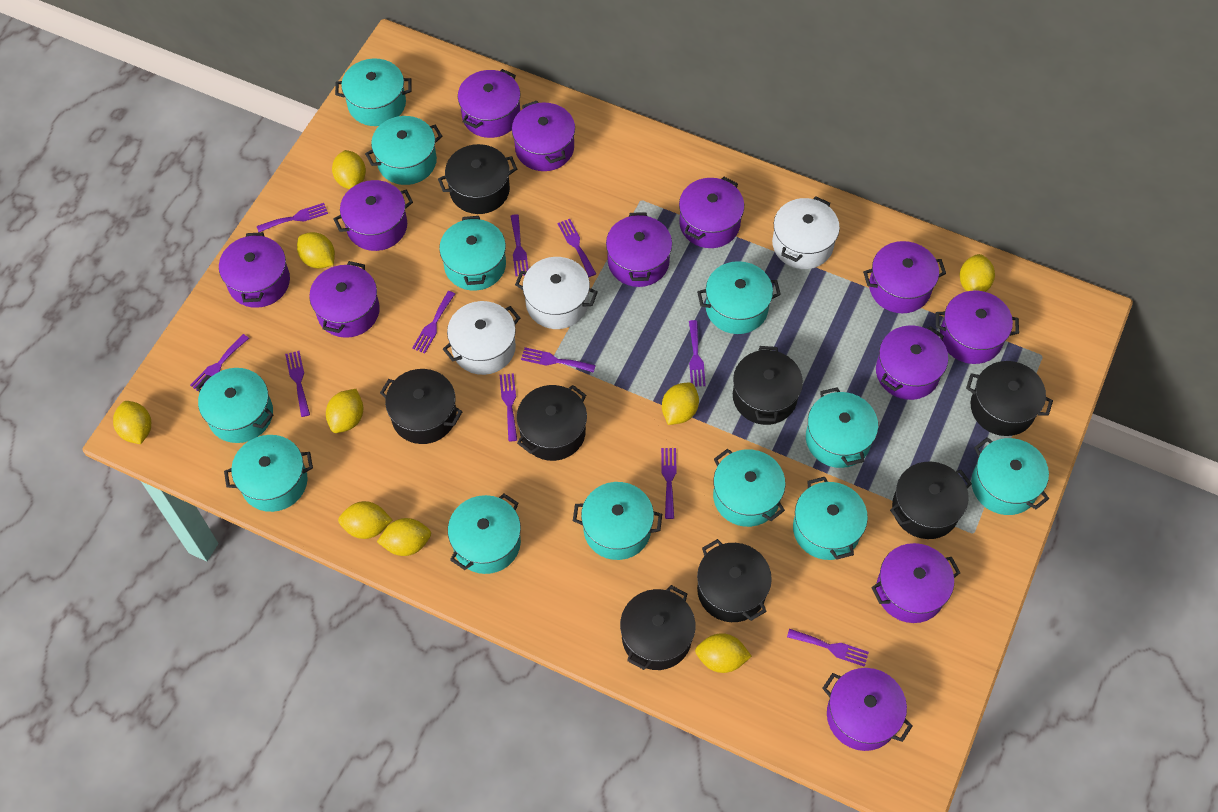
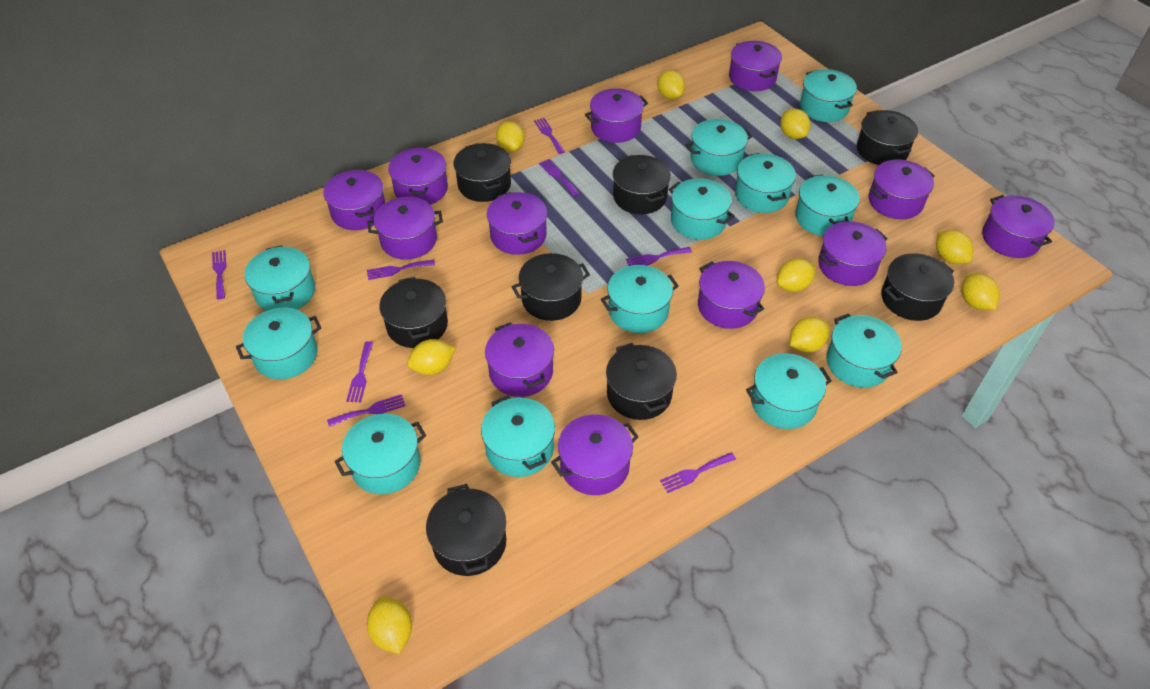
purple fork: 11 -> 8
white pot: 3 -> 0

